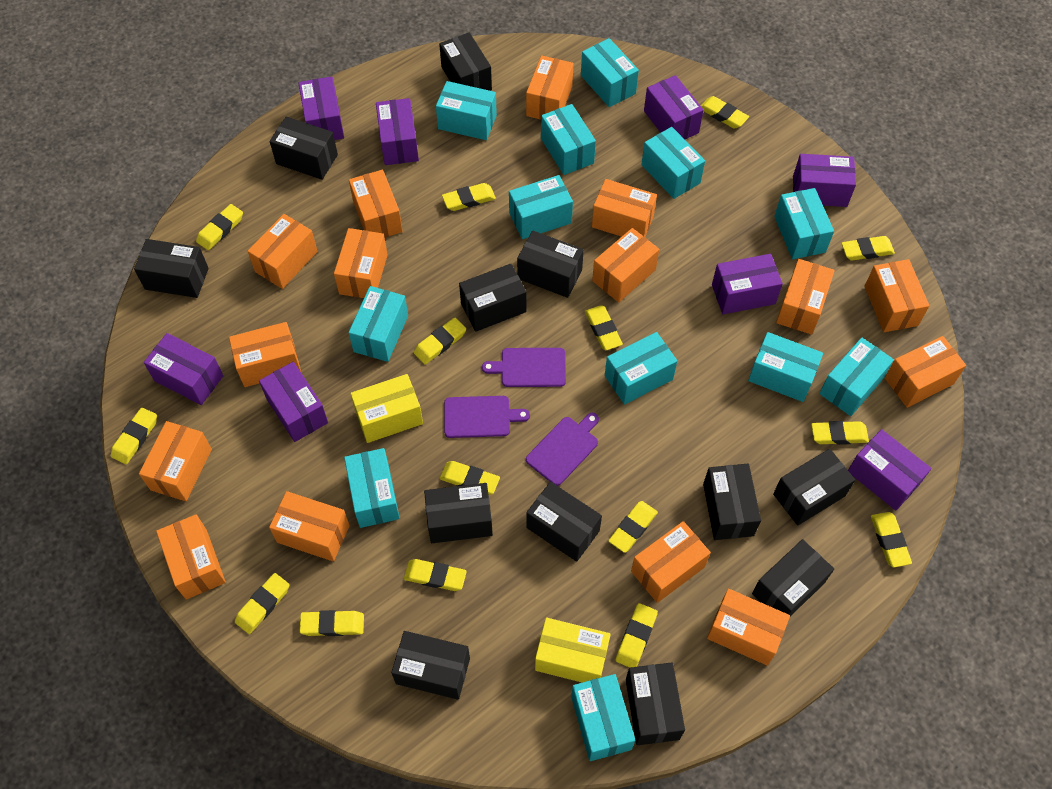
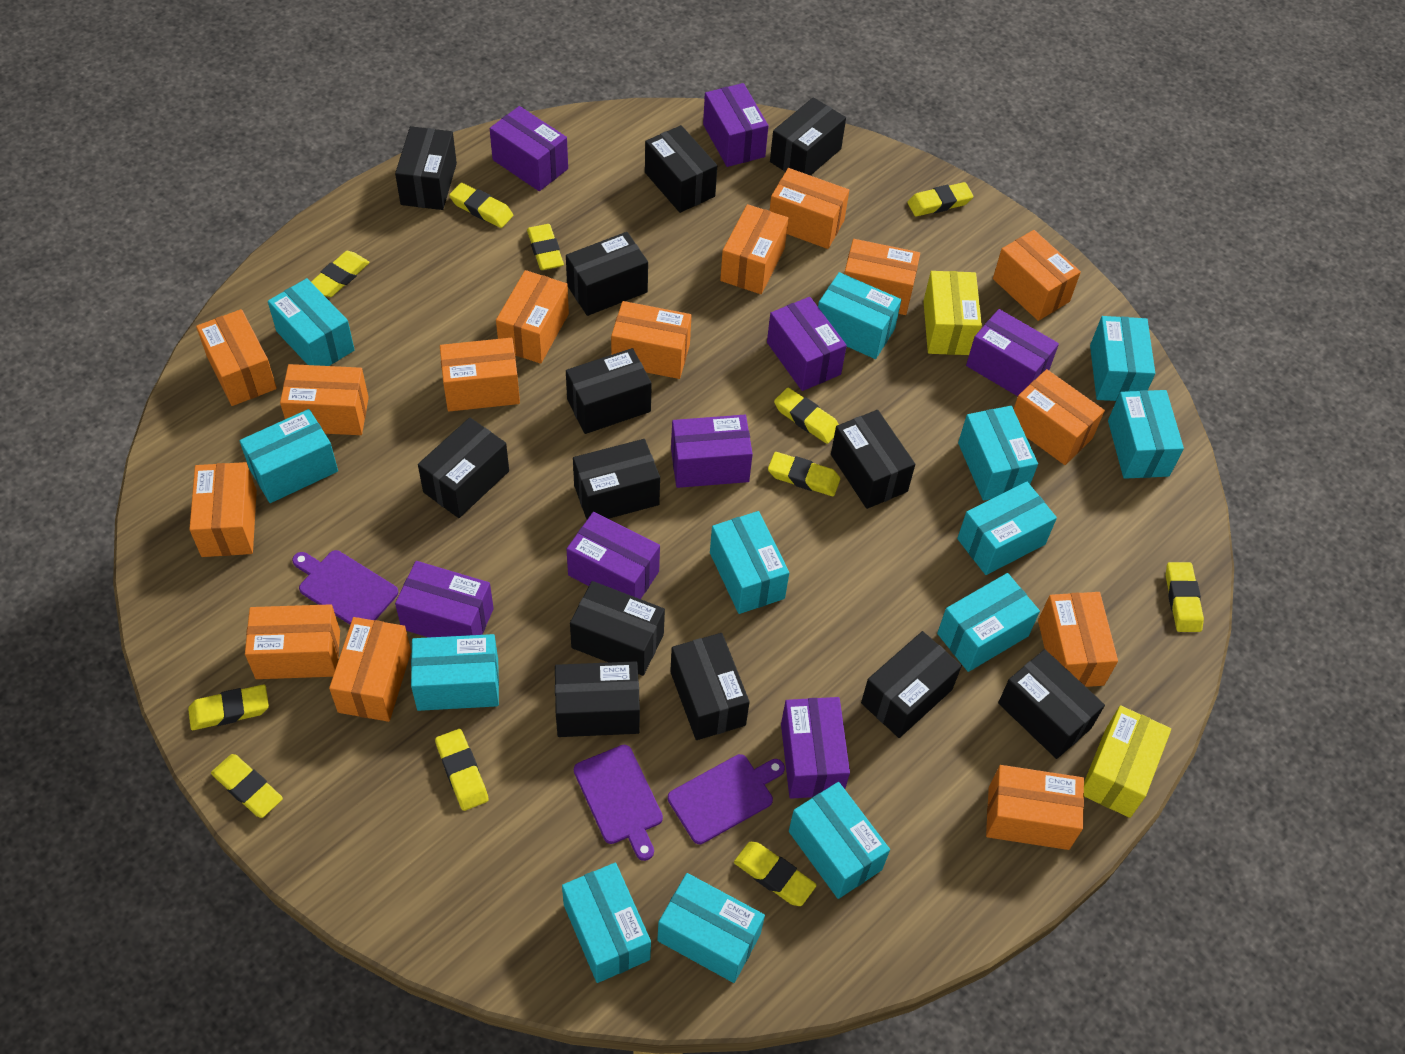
black box: 12 -> 13
turquoise box: 12 -> 13
yellow eraser: 15 -> 11

